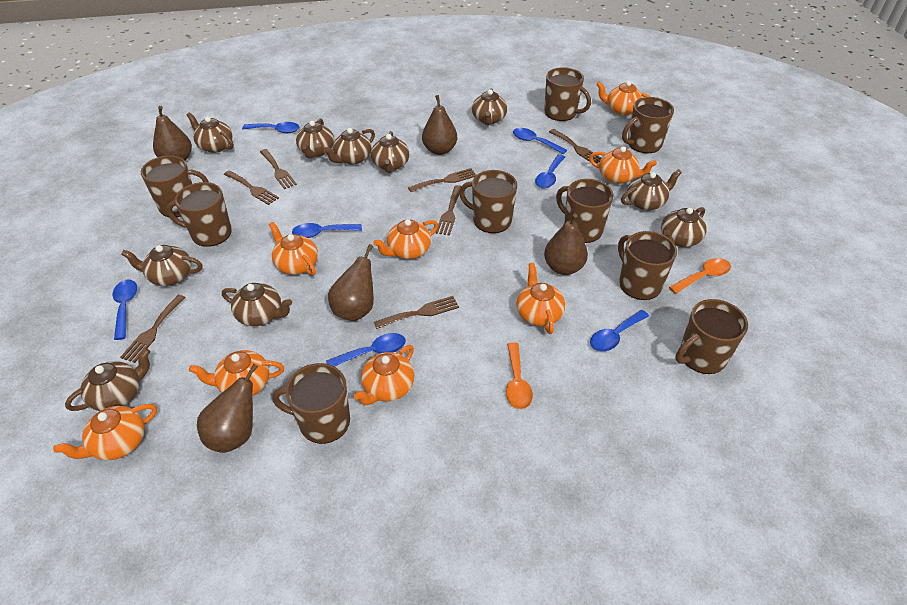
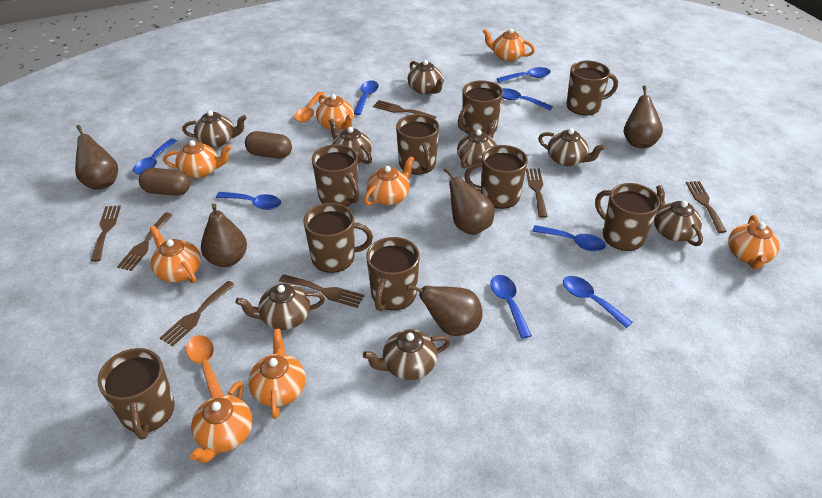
blue spoon: 7 -> 8
brown capsule: 0 -> 2
brown teapot: 10 -> 8

